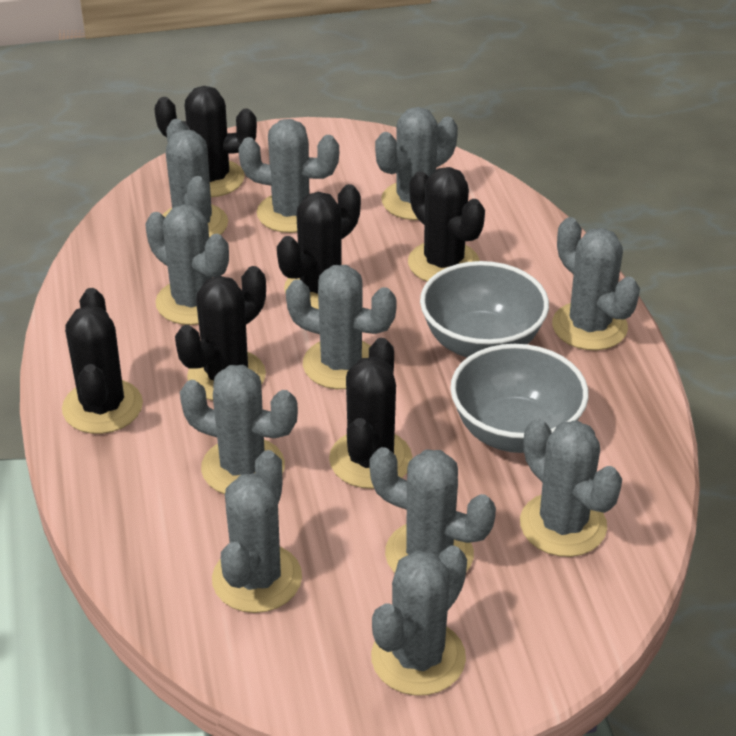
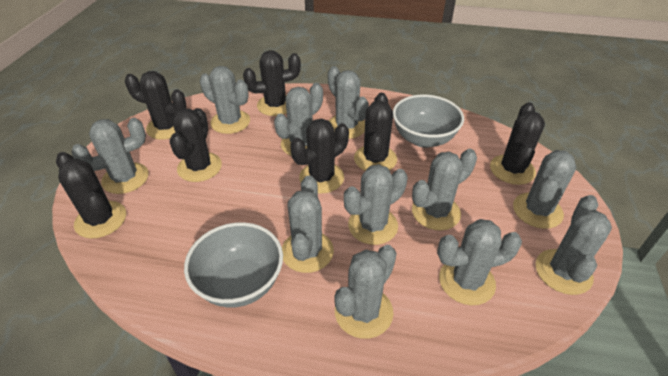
black cactus: 6 -> 7

